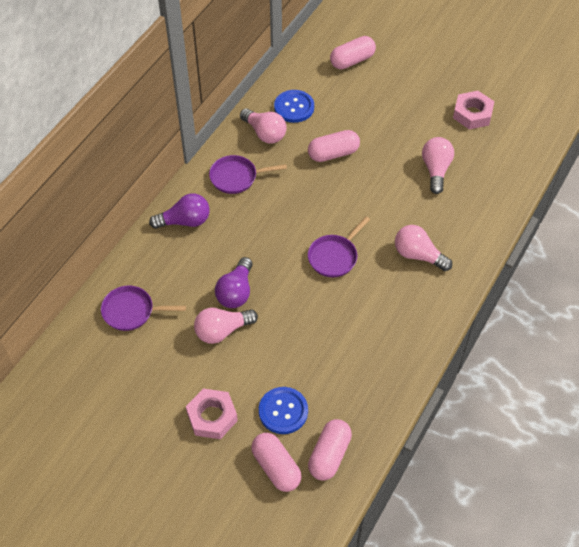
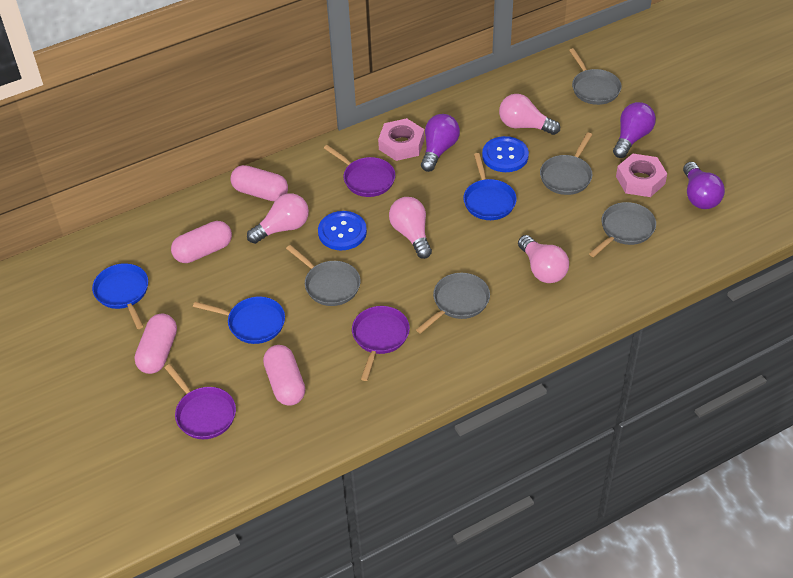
blue pan: 0 -> 3
grey pan: 0 -> 5
purple light bulb: 2 -> 3

